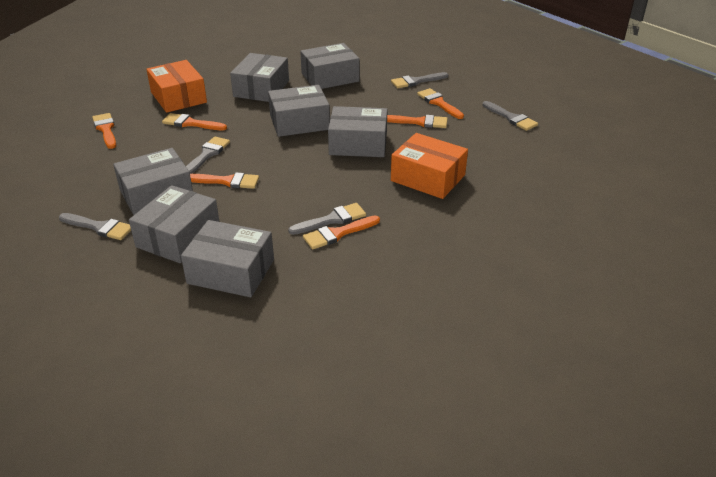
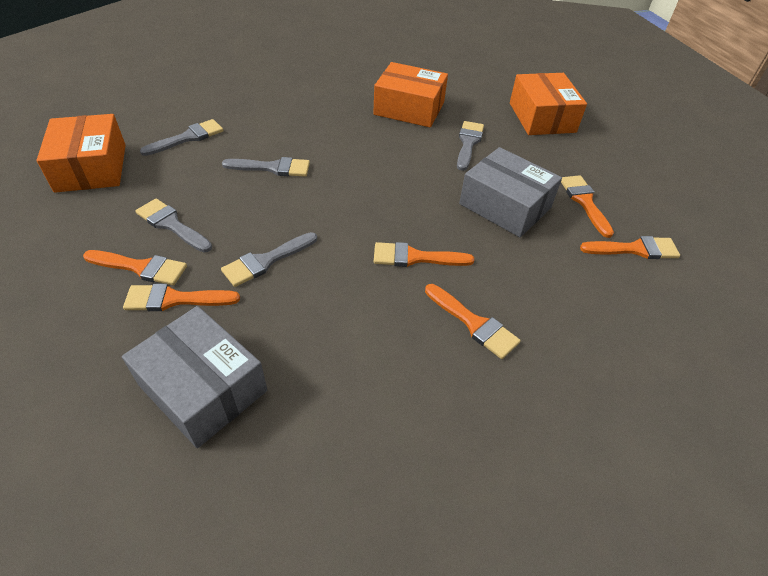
grey box: 7 -> 2
orange box: 2 -> 3

